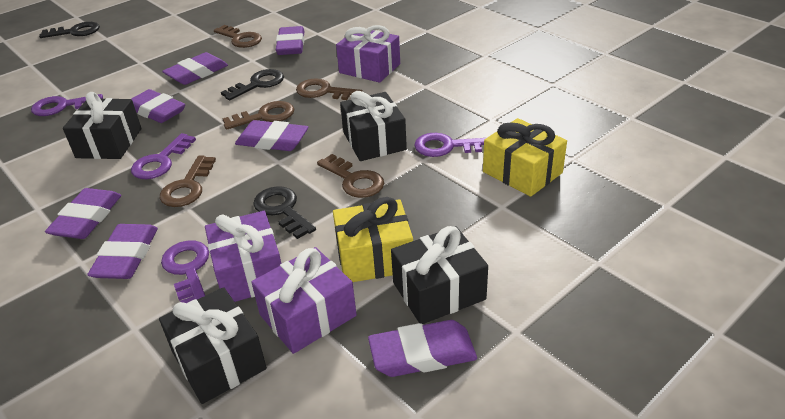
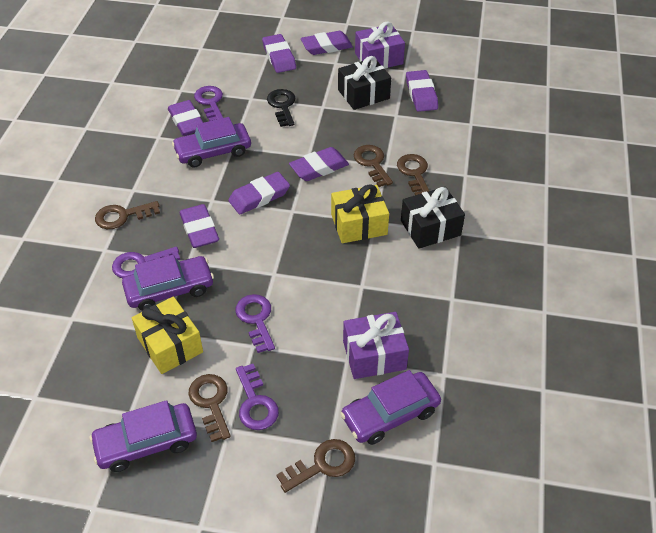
black gift: 4 -> 2
black key: 3 -> 1
purple car: 0 -> 4
purple gift: 3 -> 2

